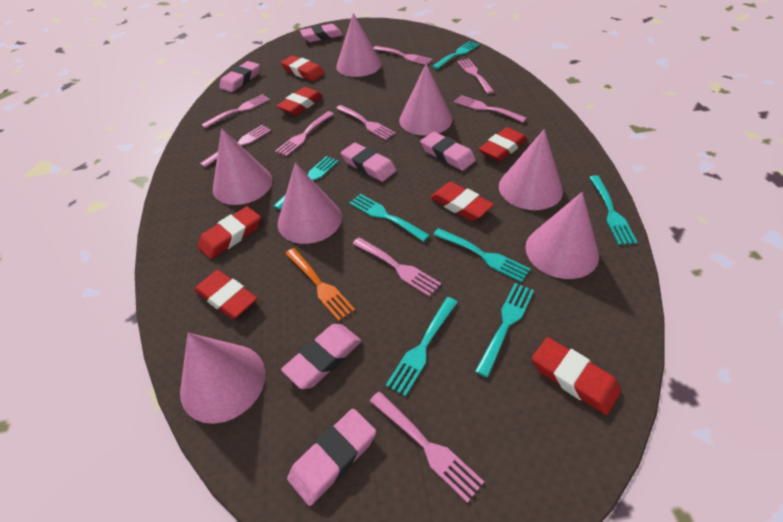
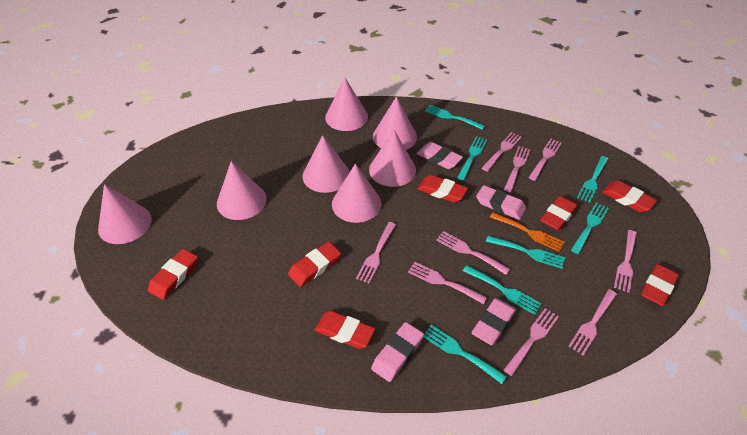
pink eraser: 6 -> 4

